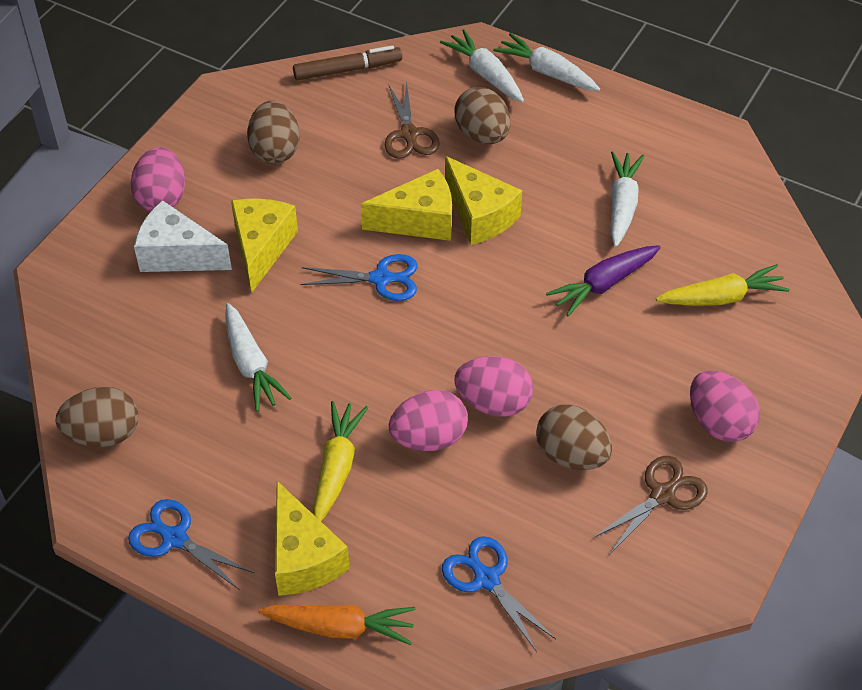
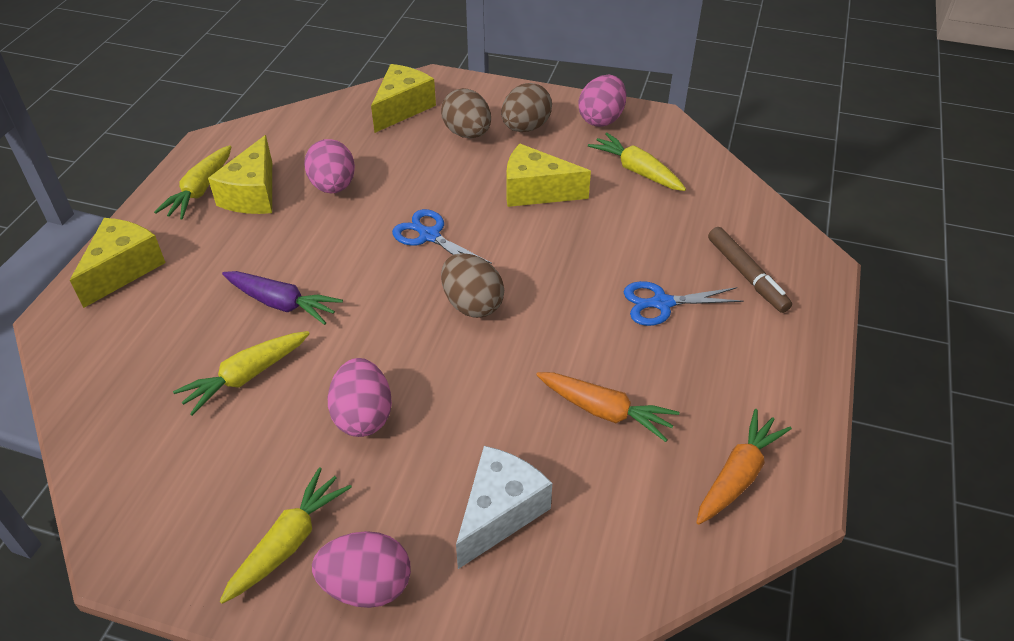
blue scissors: 3 -> 2
brown egg: 4 -> 3
brown scissors: 2 -> 0
orange carrot: 1 -> 2
white carrot: 4 -> 0
yellow carrot: 2 -> 4

